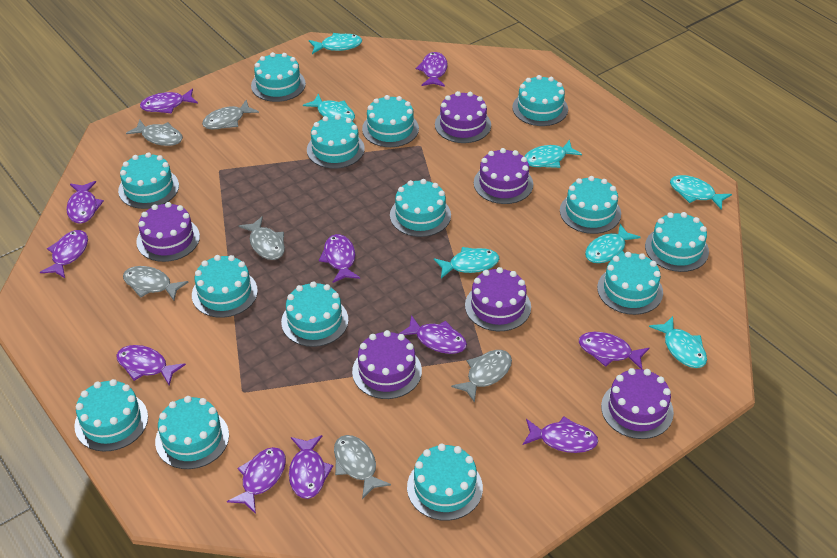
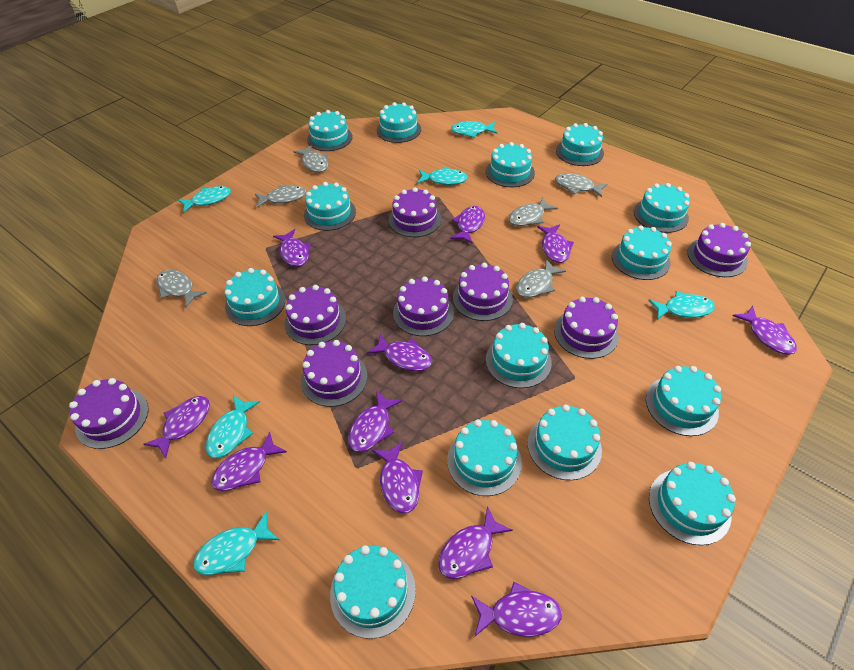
purple cake: 6 -> 8
turquoise fish: 7 -> 6

